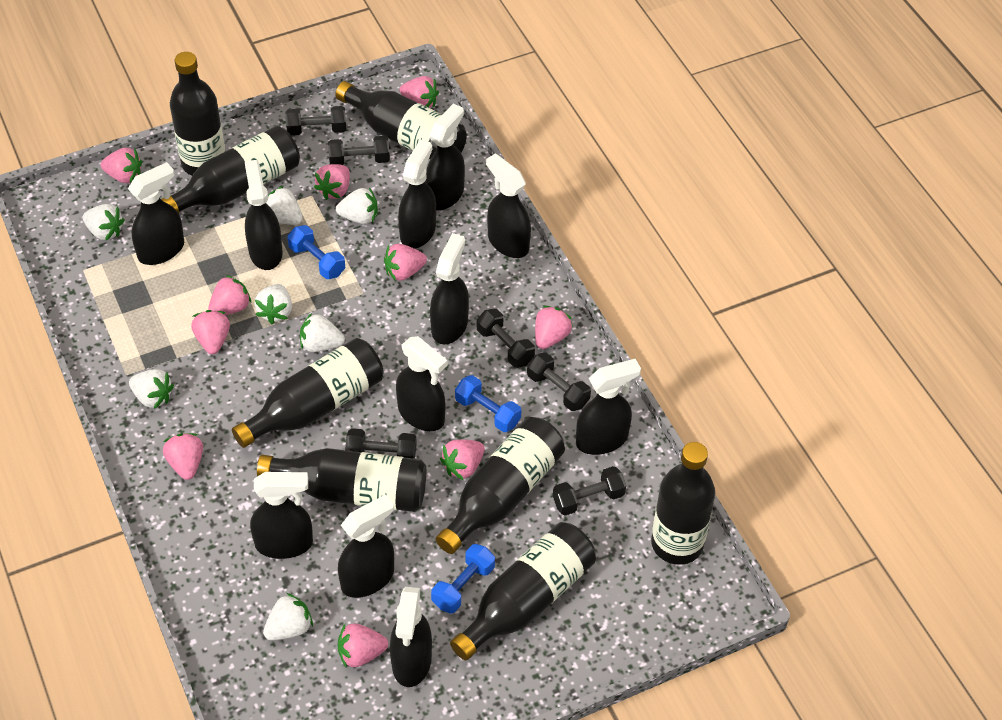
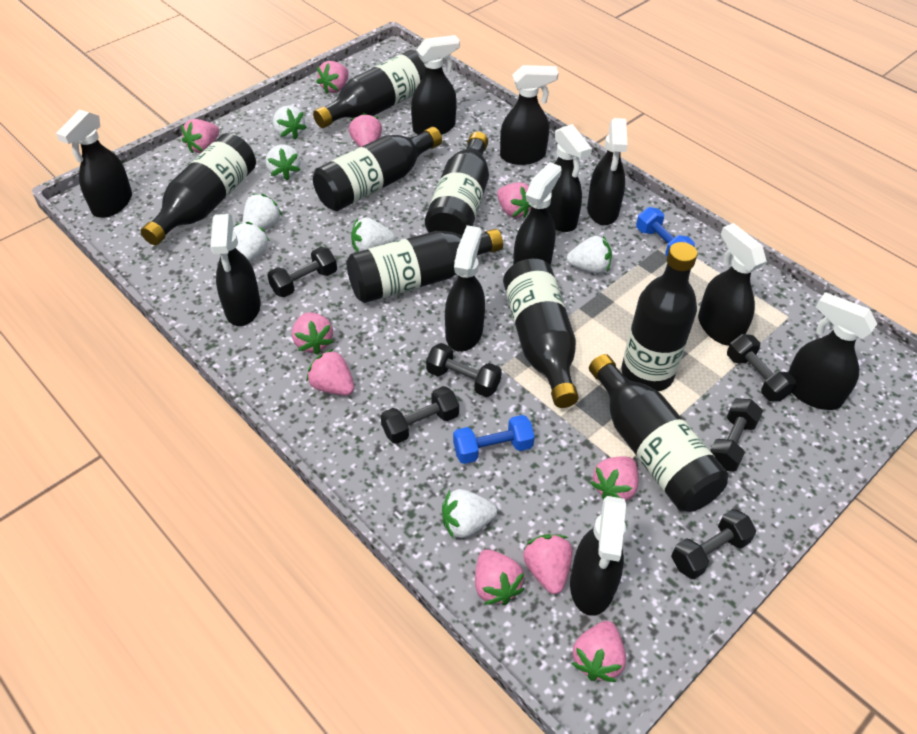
blue dumbbell: 3 -> 2

